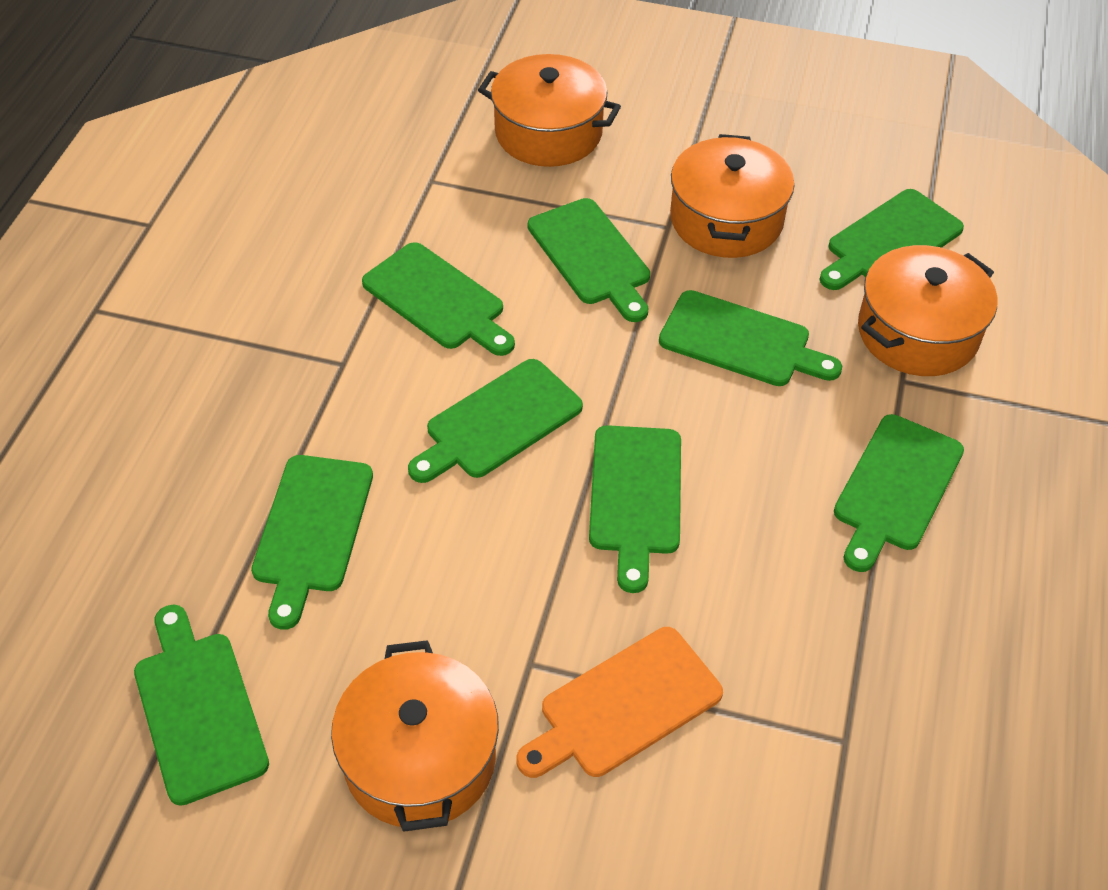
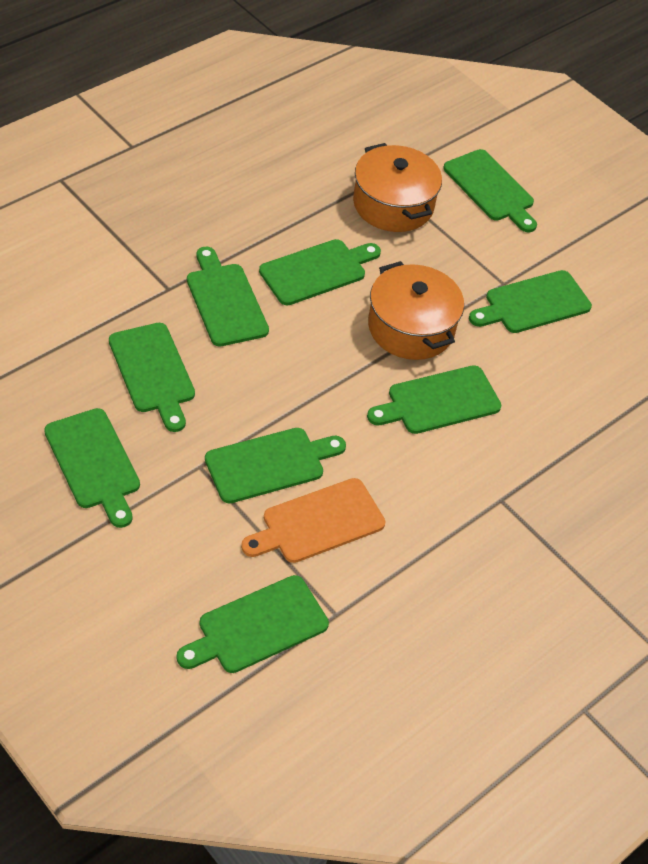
orange pot: 4 -> 2

